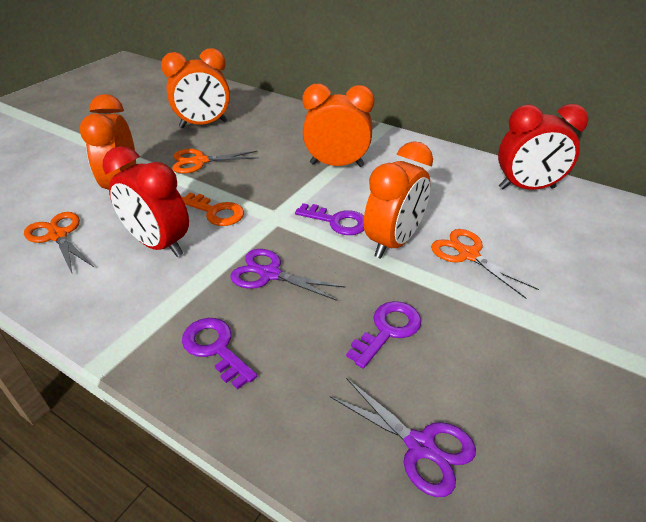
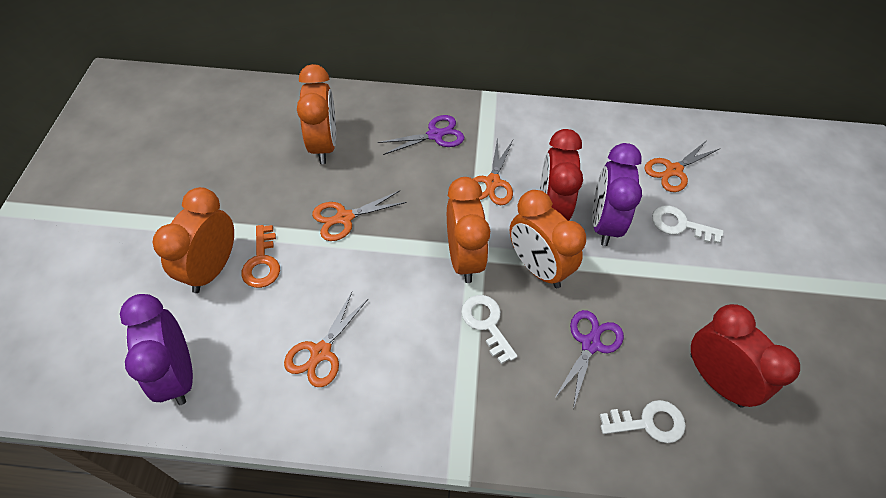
orange scissors: 3 -> 4
purple clock: 0 -> 2
purple key: 3 -> 0
white key: 0 -> 3

